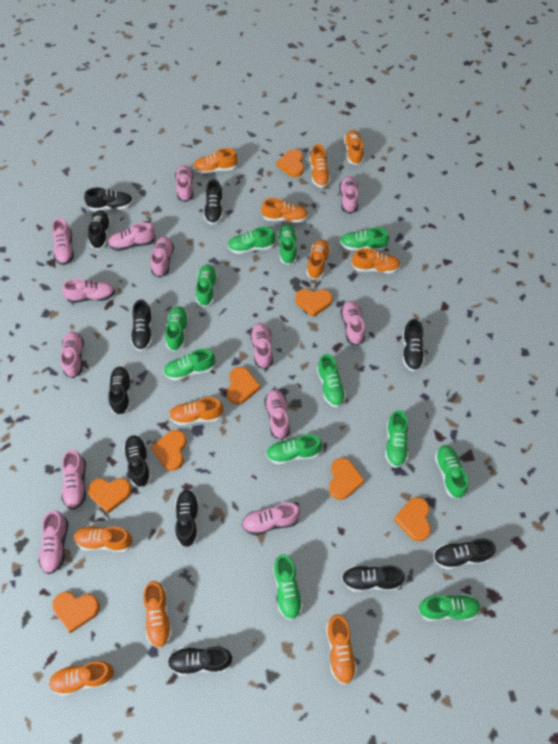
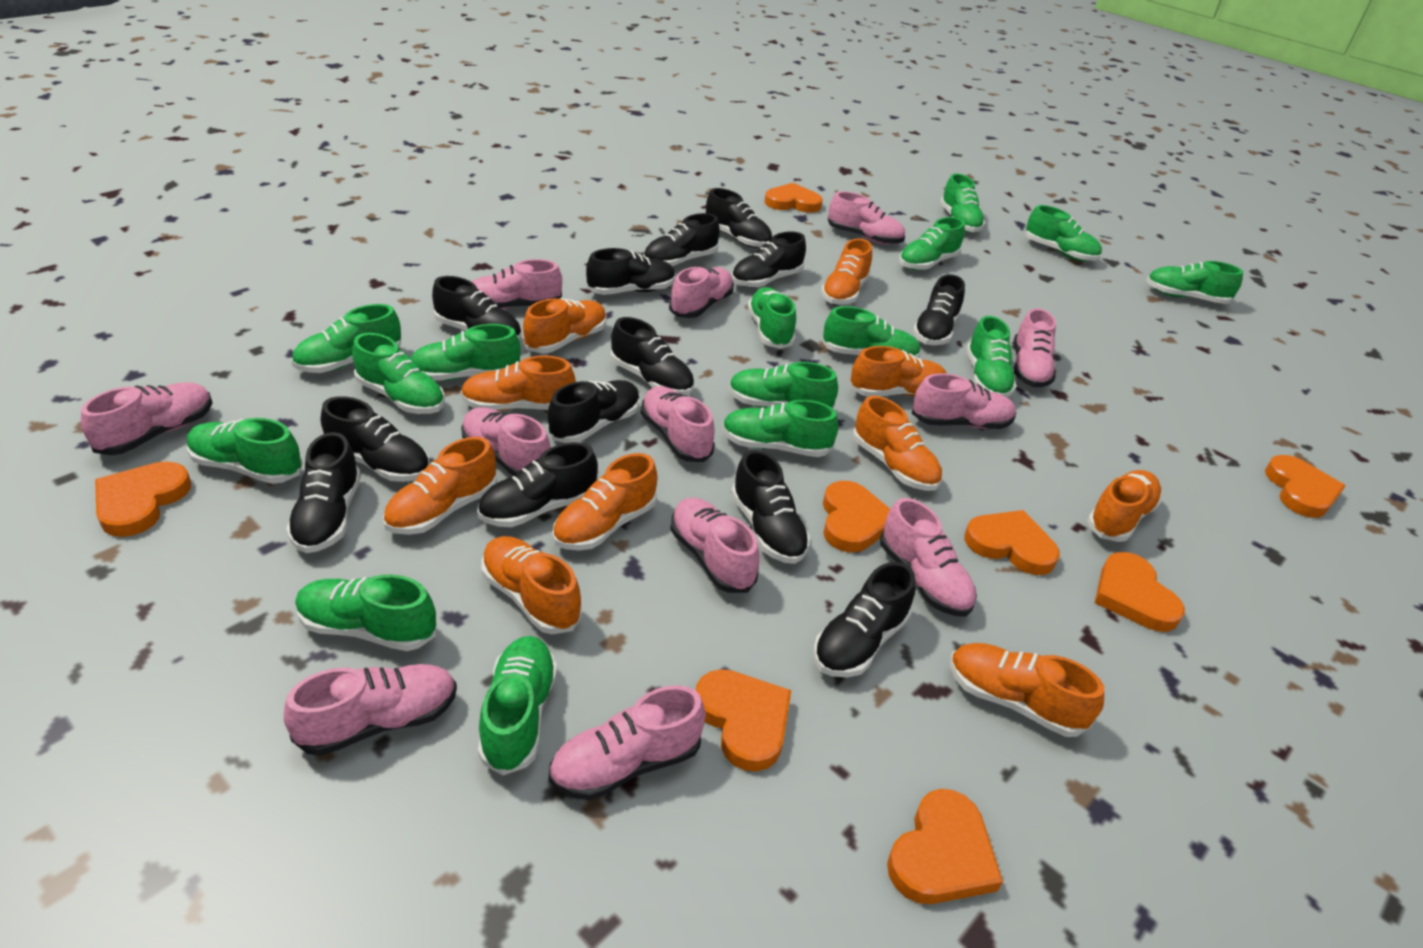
black shoe: 11 -> 13
green shoe: 12 -> 15
orange shoe: 11 -> 10
pink shoe: 13 -> 12

